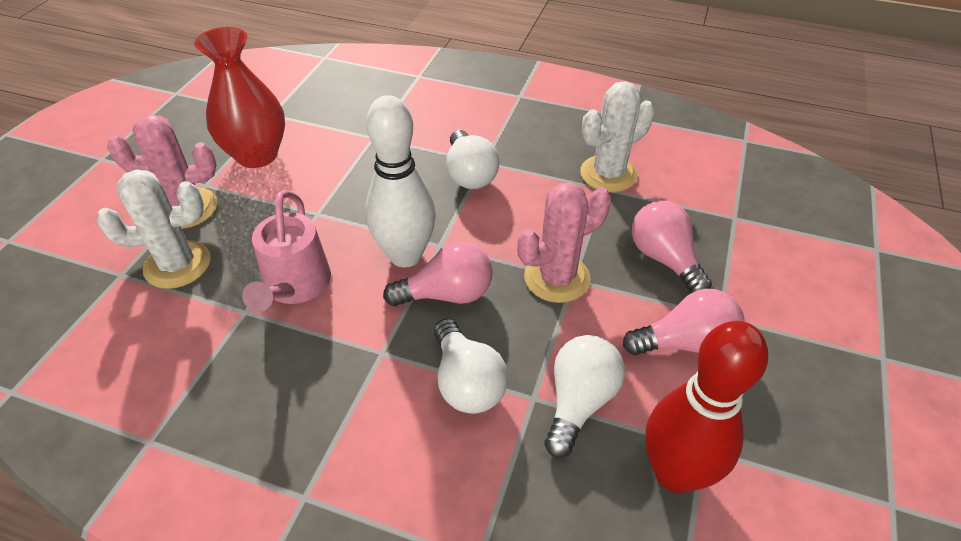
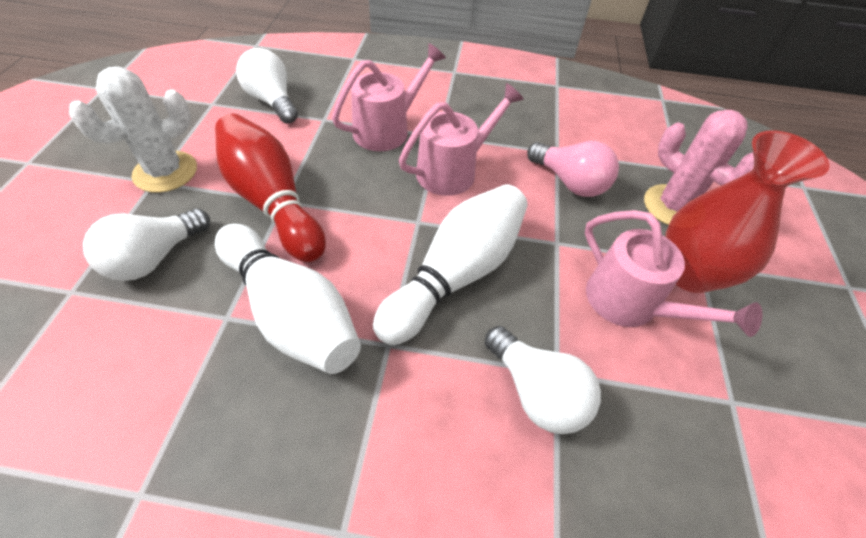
pink cactus: 2 -> 1
pink light bulb: 3 -> 1
pink watering can: 1 -> 3
white bowling pin: 1 -> 2
white cactus: 2 -> 1

